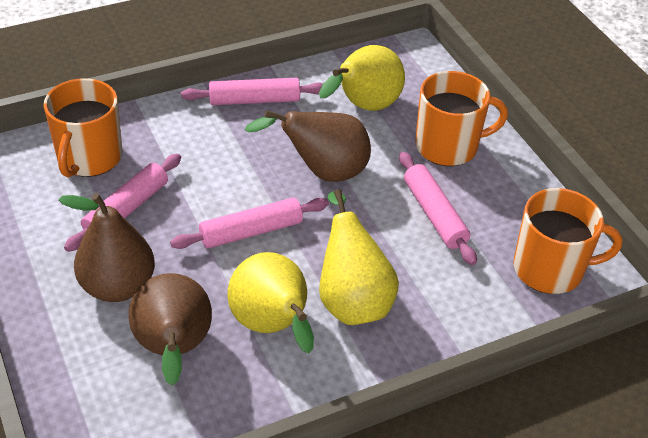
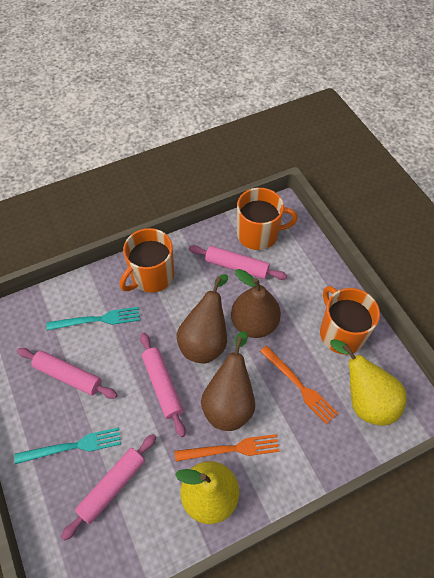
orange fork: 0 -> 2
turquoise fork: 0 -> 2
yellow pear: 3 -> 2

